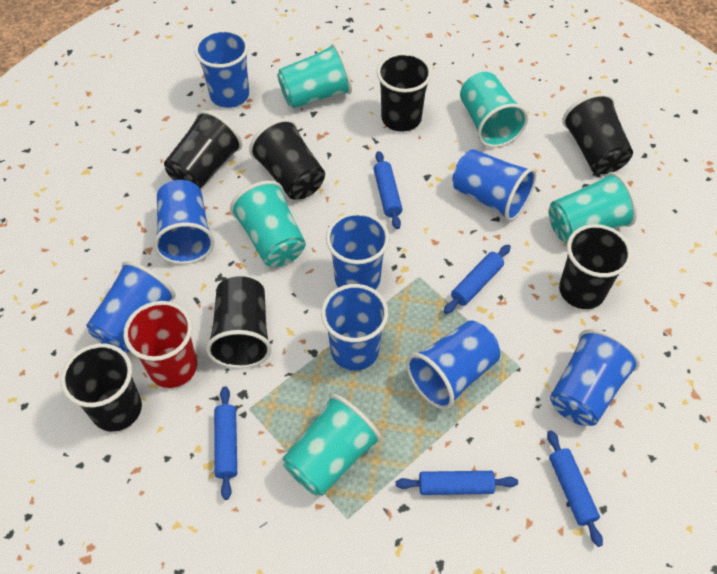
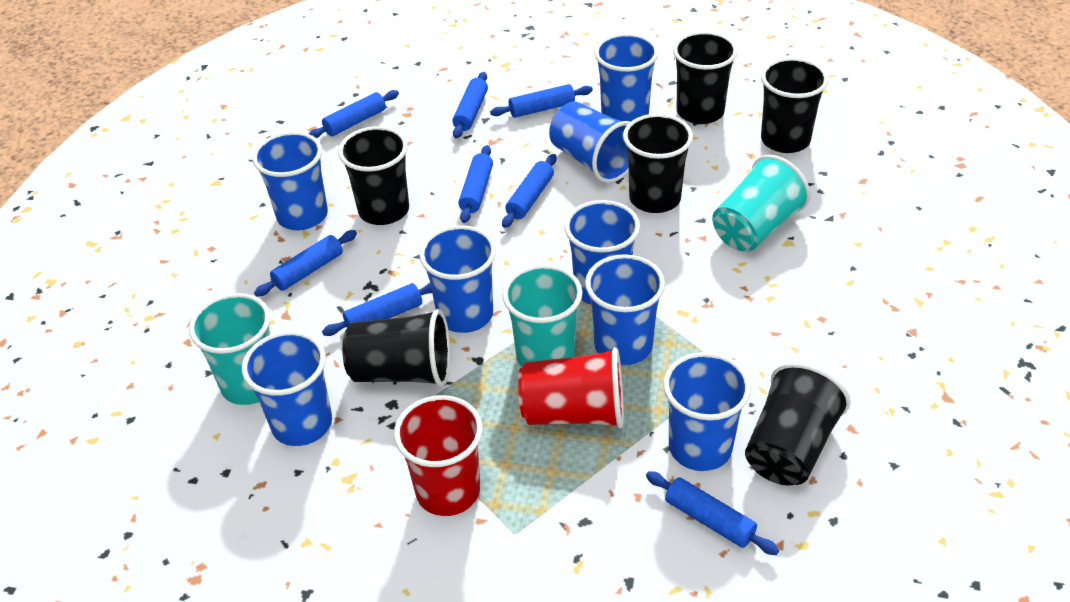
black cup: 7 -> 6
blue rolling pin: 5 -> 8
red cup: 1 -> 2
turquoise cup: 5 -> 3

